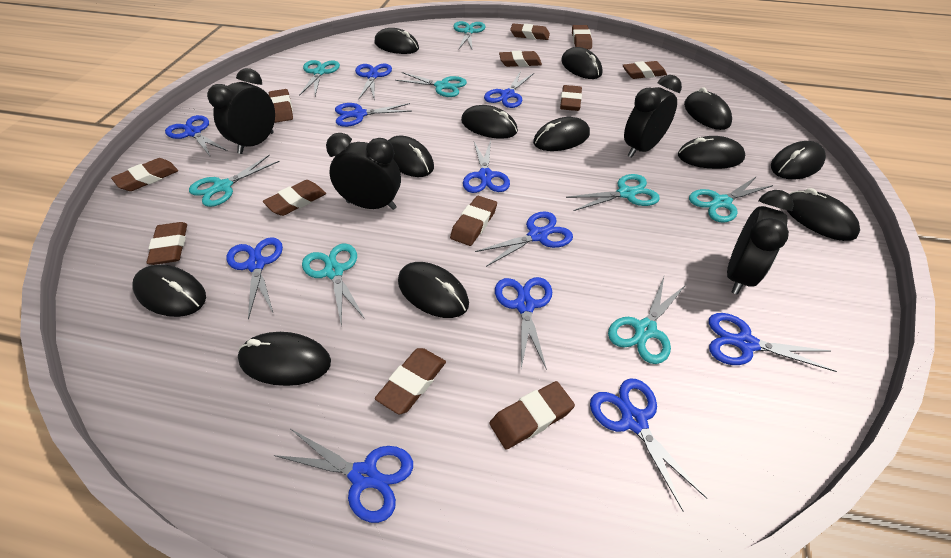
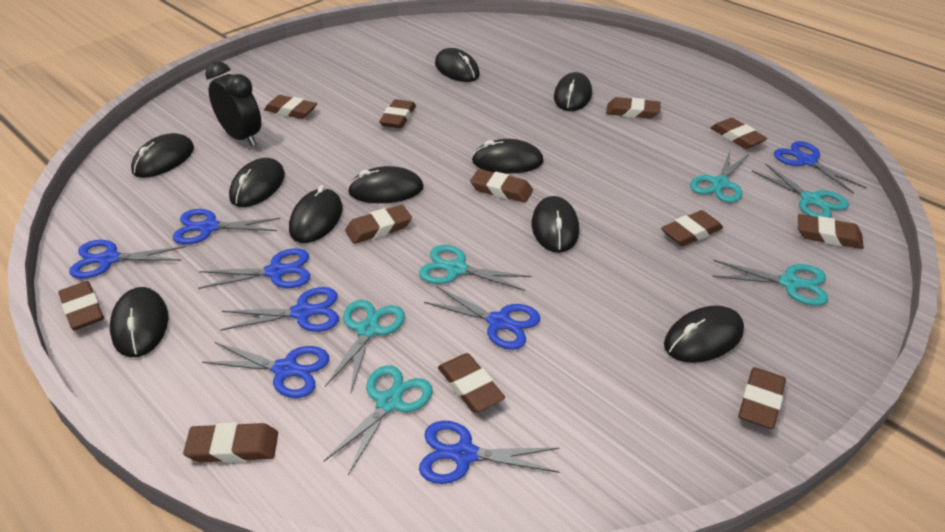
black clock: 4 -> 1
black mouse: 12 -> 10
blue scissors: 11 -> 8
turquoise scissors: 8 -> 6

